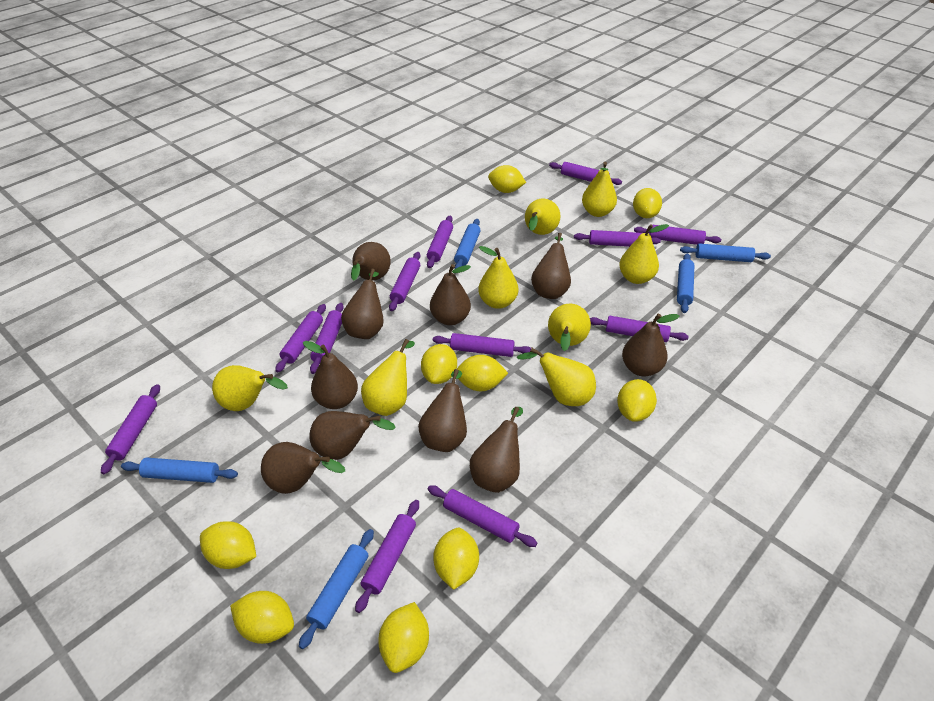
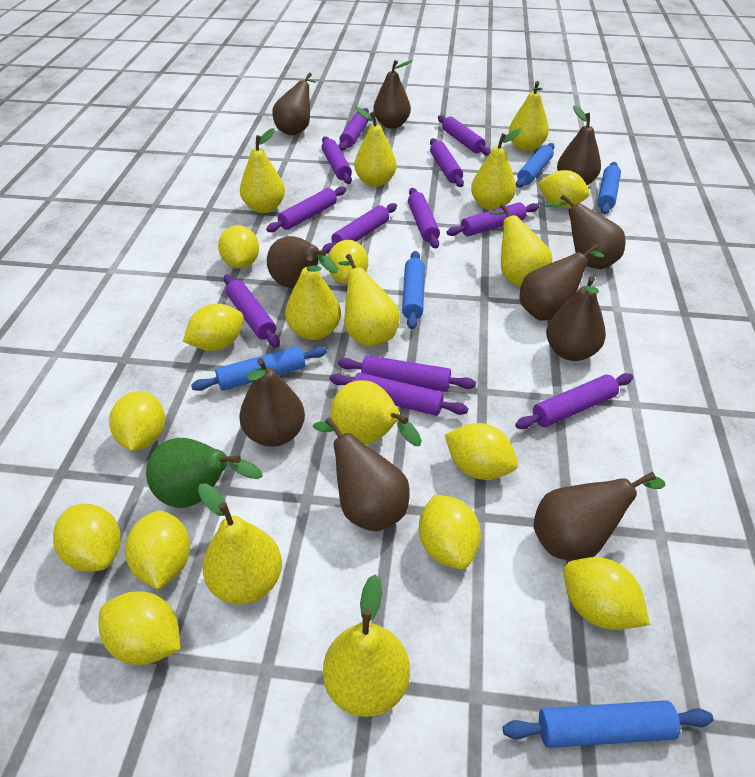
green pear: 0 -> 1
yellow lemon: 9 -> 11
yellow pear: 8 -> 10

